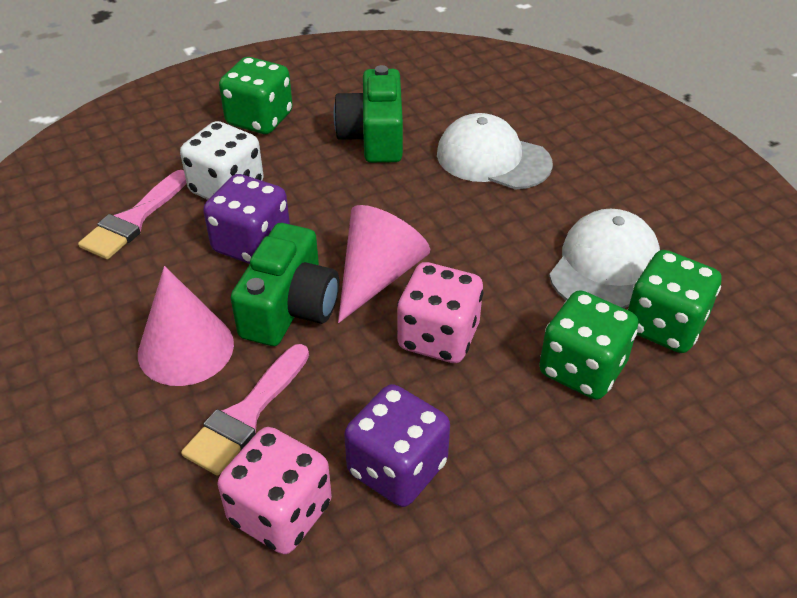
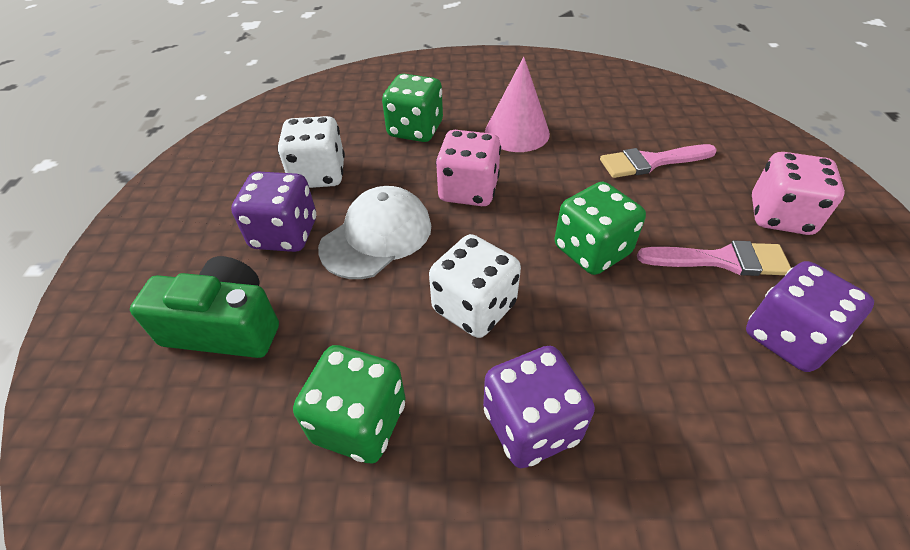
green camera: 2 -> 1
pink cone: 2 -> 1
purple dice: 2 -> 3
white cap: 2 -> 1
white dice: 1 -> 2

